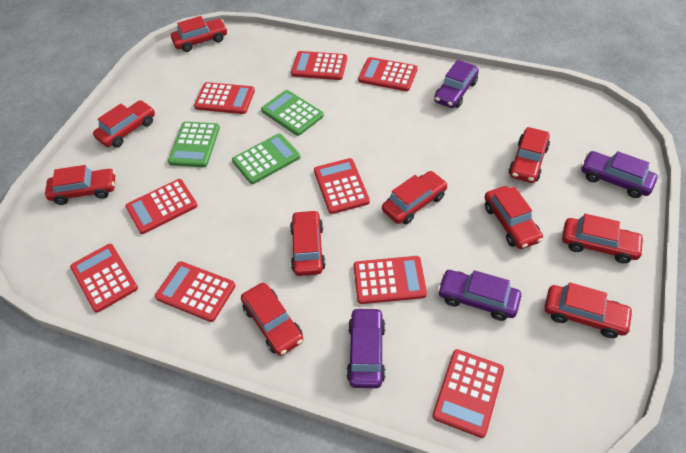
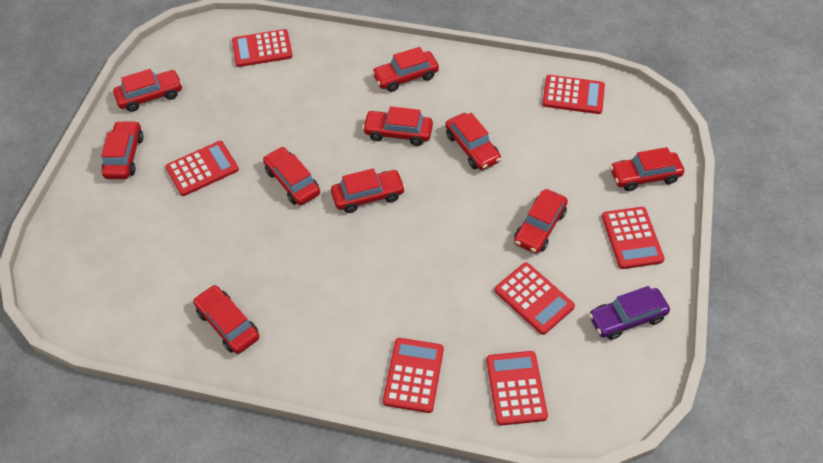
green calculator: 3 -> 0
purple car: 4 -> 1
red calculator: 9 -> 7

